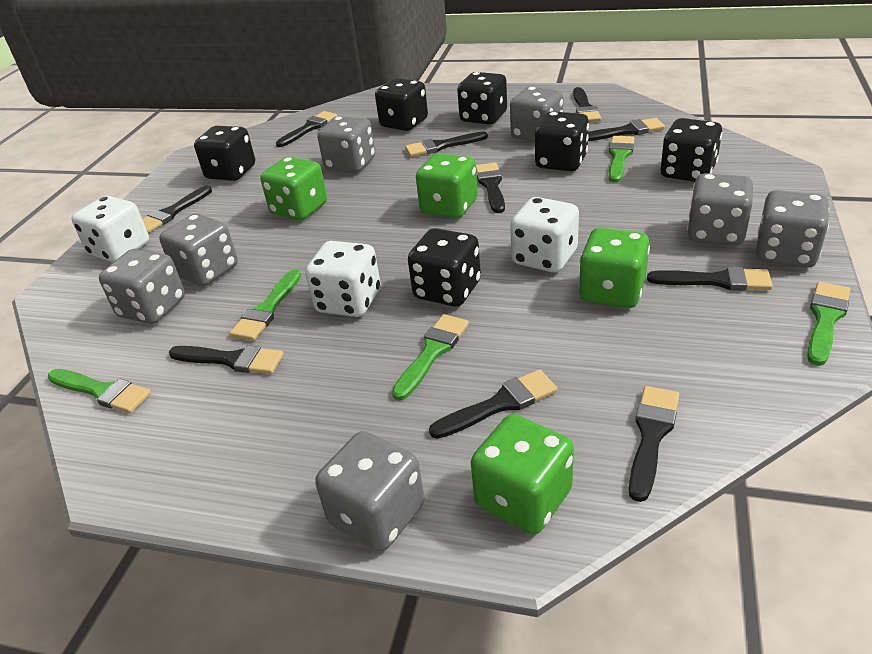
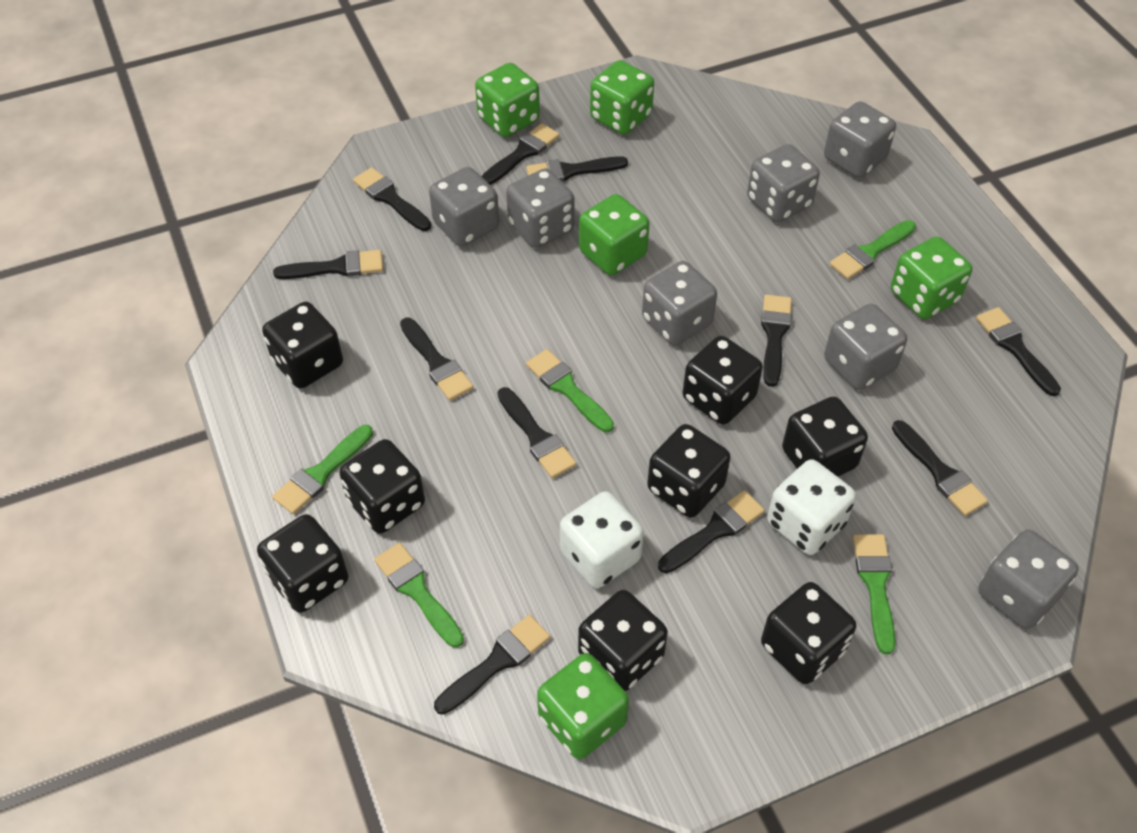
black brush: 10 -> 11
black dice: 6 -> 8
green dice: 4 -> 5
white dice: 3 -> 2

